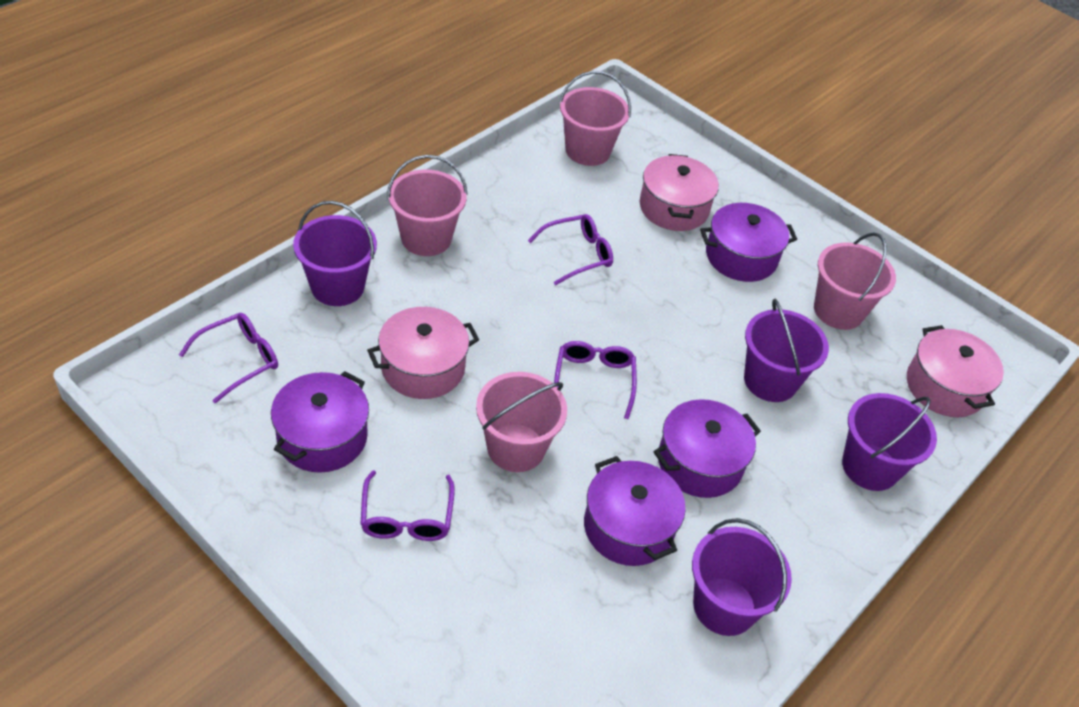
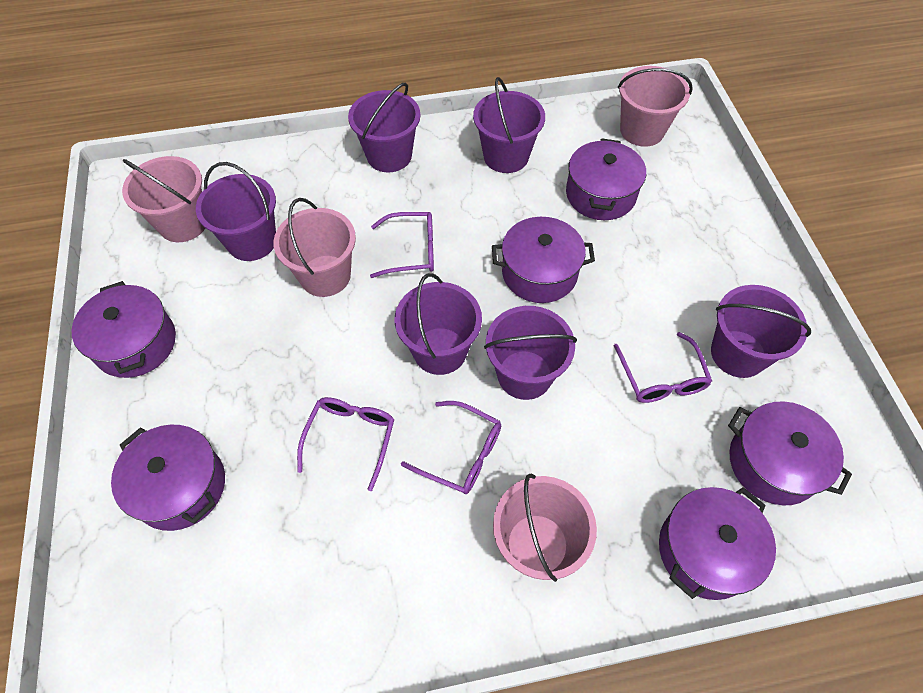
pink pot: 3 -> 0
purple bucket: 4 -> 6
purple pot: 4 -> 6

